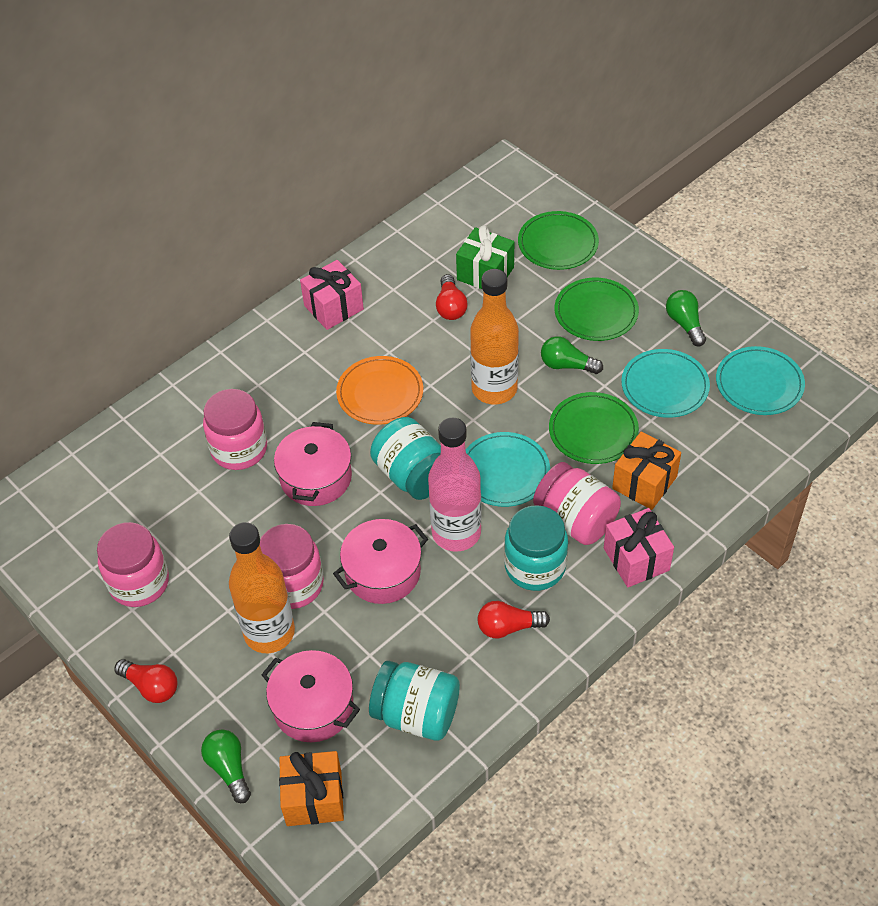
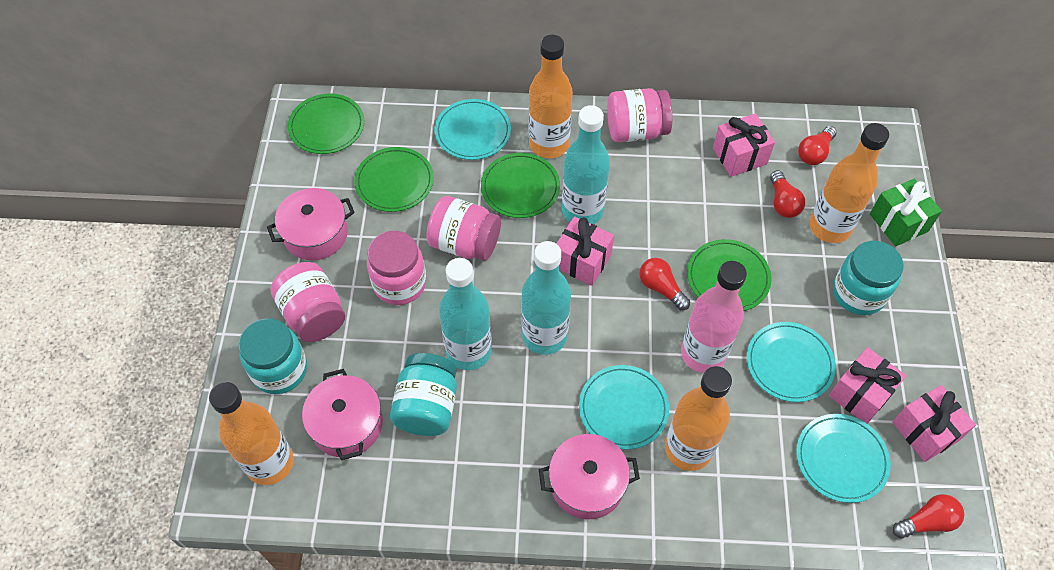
green light bulb: 3 -> 0
green plate: 3 -> 4
orange bottle: 2 -> 4
orange gift: 2 -> 0
orange plate: 1 -> 0
pink gift: 2 -> 4
red light bulb: 3 -> 4
turquoise bottle: 0 -> 3
turquoise plate: 3 -> 4

